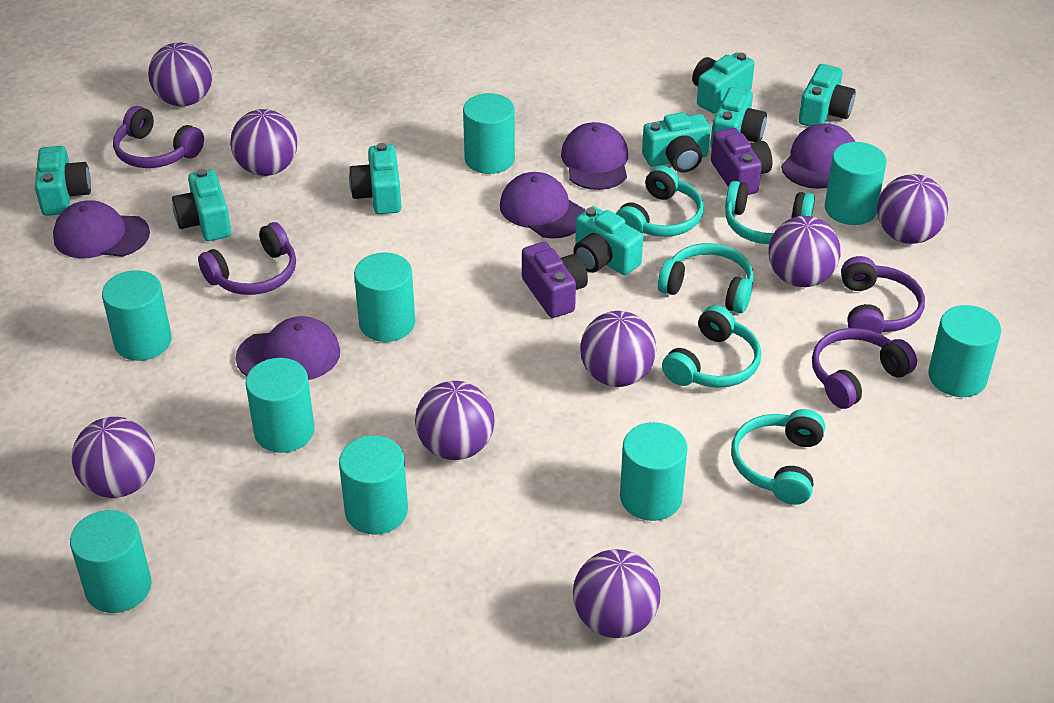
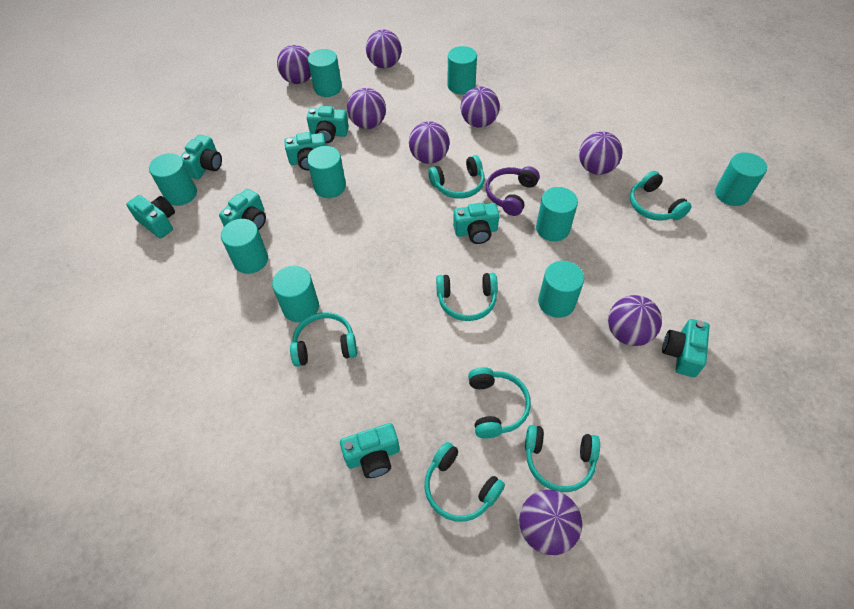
purple camera: 2 -> 0
purple cap: 5 -> 0
purple headphones: 4 -> 1
turquoise headphones: 5 -> 7

